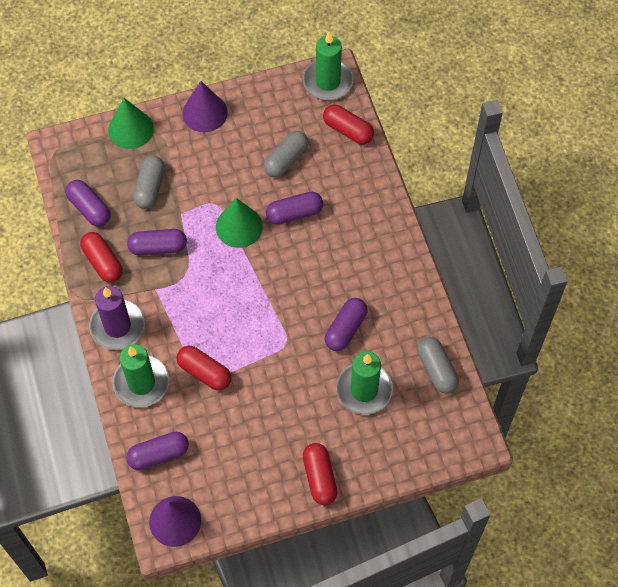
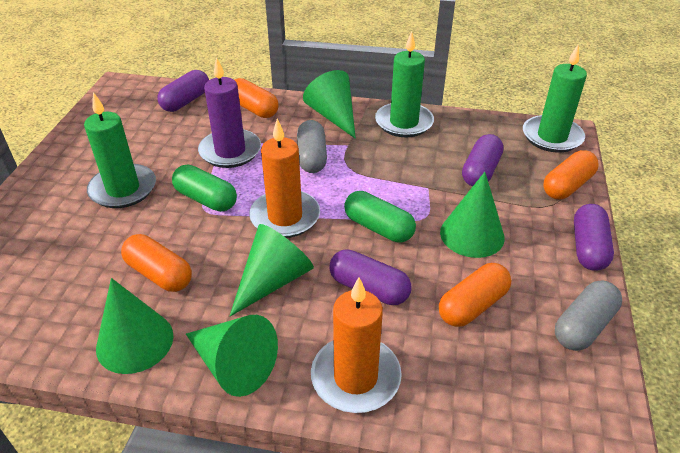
green capsule: 0 -> 2
green cone: 2 -> 5
grey capsule: 3 -> 2
orange candle: 0 -> 2
orange capsule: 0 -> 4
purple capsule: 5 -> 4
purple cone: 2 -> 0
red capsule: 4 -> 0

